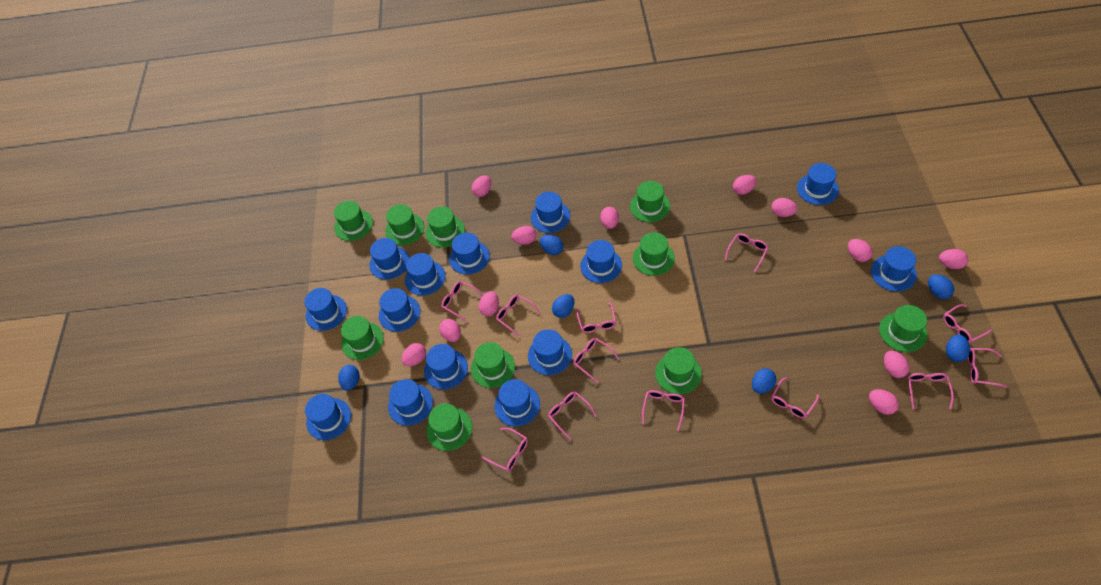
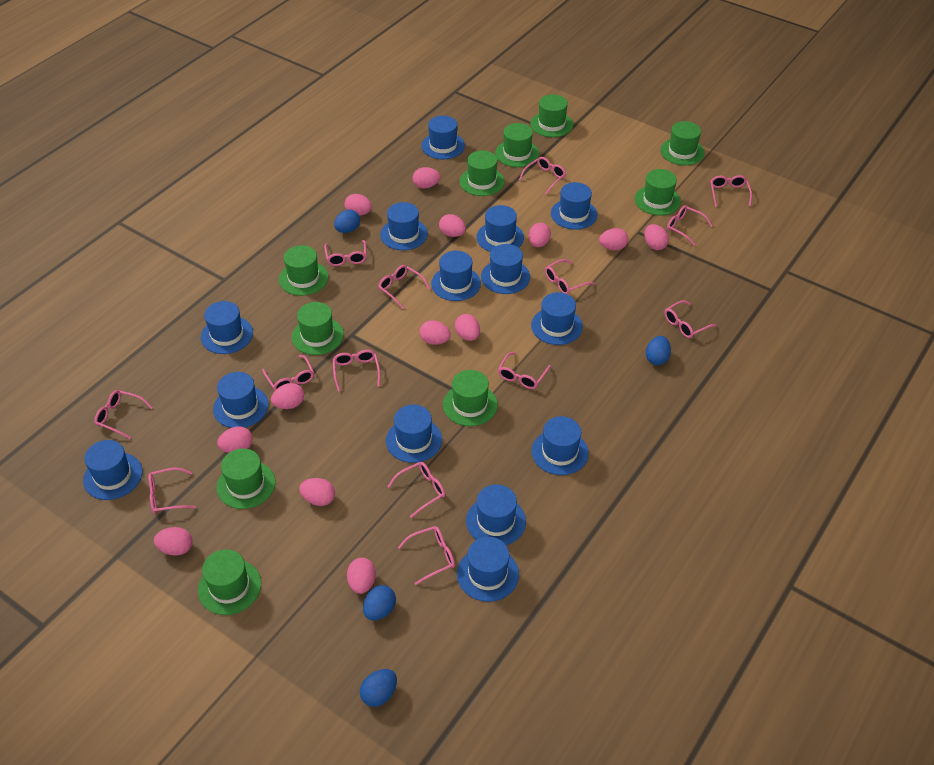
blue egg: 6 -> 4
pink egg: 12 -> 13
pink glasses: 12 -> 14

